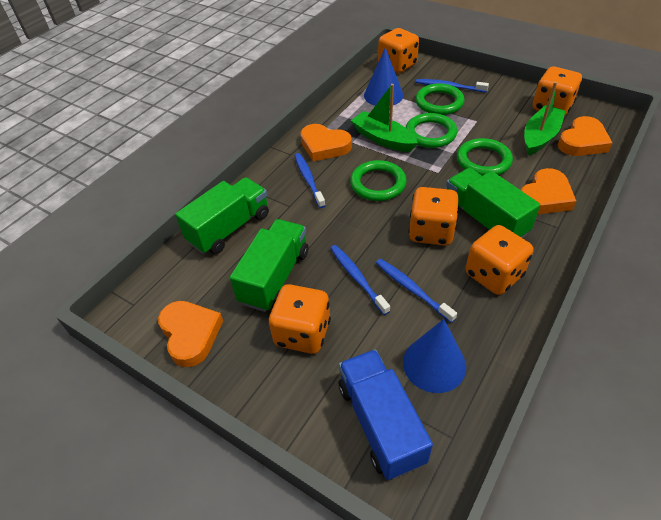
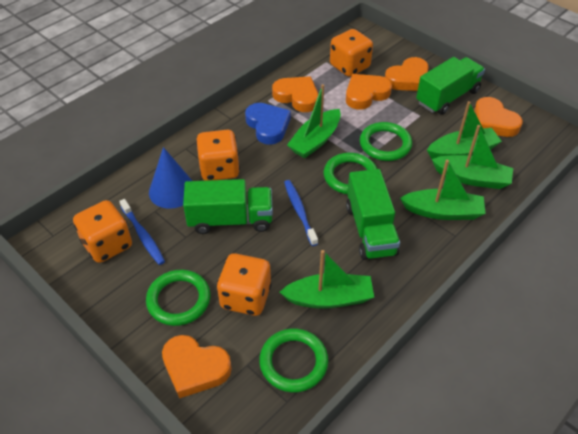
blue cone: 2 -> 1
blue heart: 0 -> 1
blue toothbrush: 4 -> 2
blue truck: 1 -> 0
green boat: 2 -> 5
orange dice: 5 -> 4
orange heart: 4 -> 5

